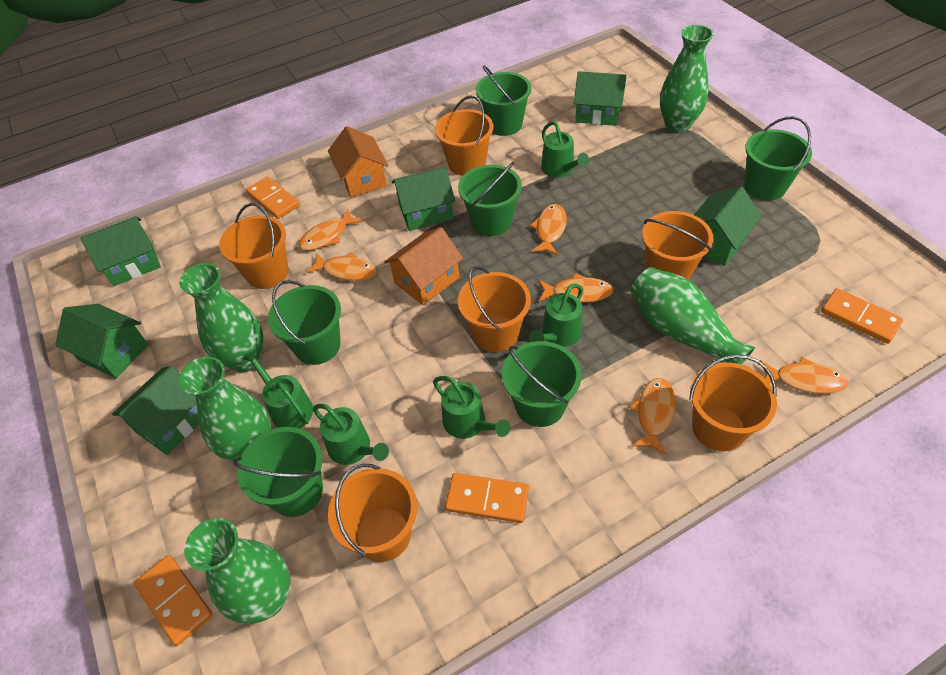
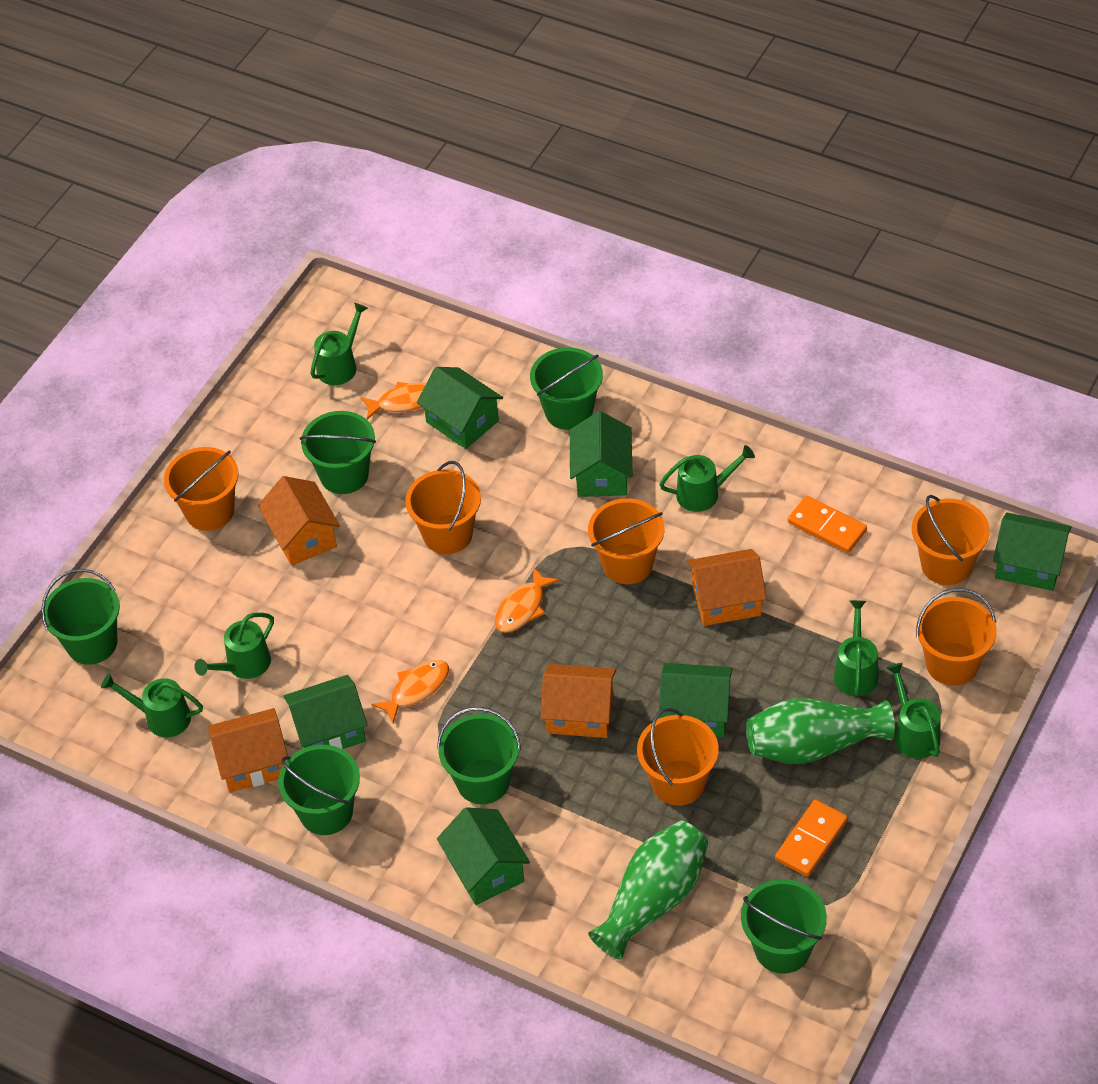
green vase: 5 -> 2
green watering can: 5 -> 6
orange domino: 4 -> 2
orange fish: 6 -> 3
orange house: 2 -> 4

